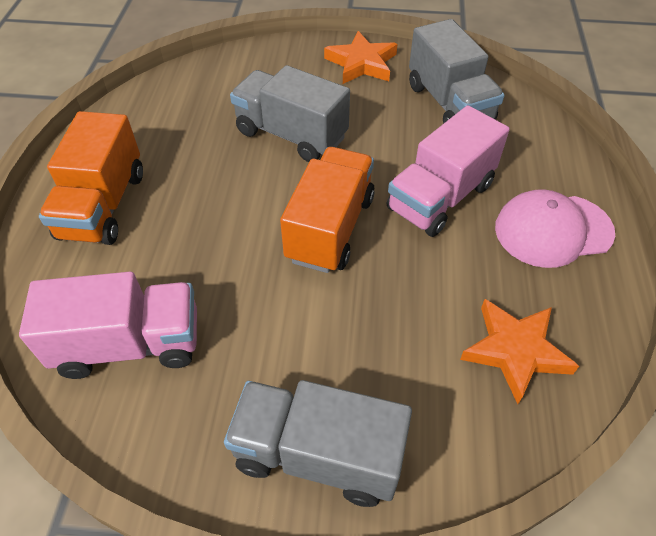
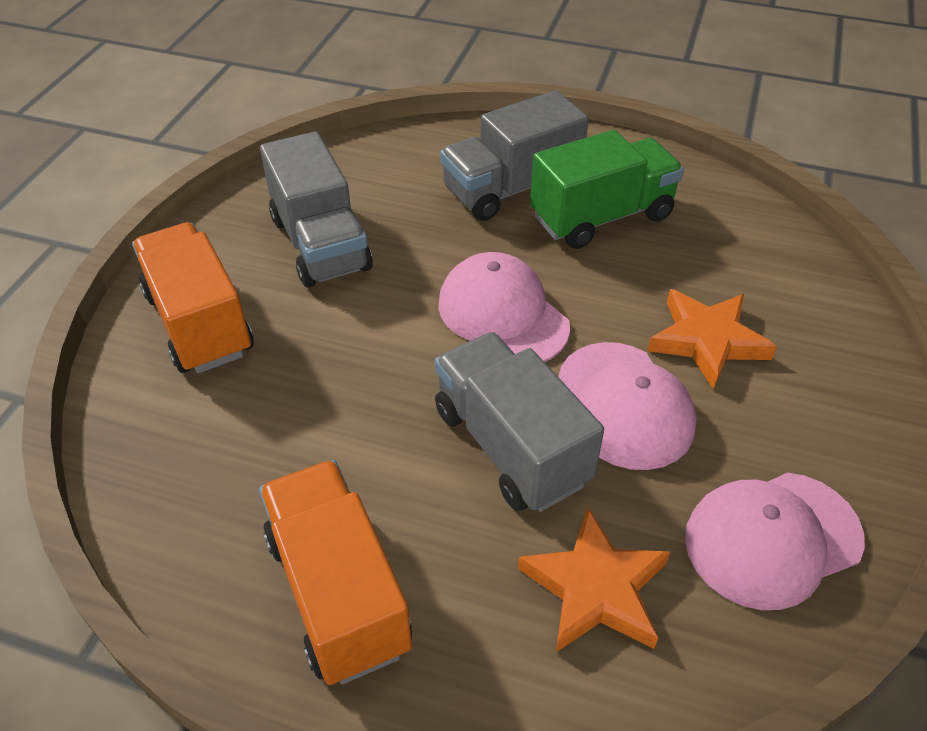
green truck: 0 -> 1
pink cap: 1 -> 3
pink truck: 2 -> 0

